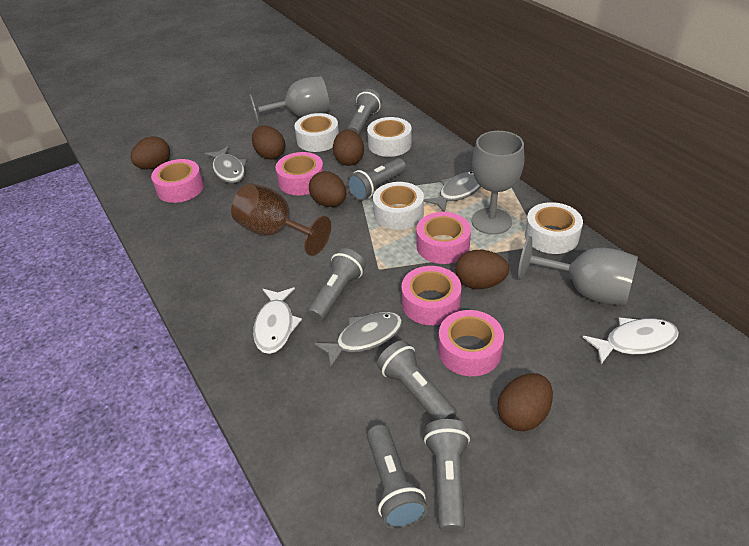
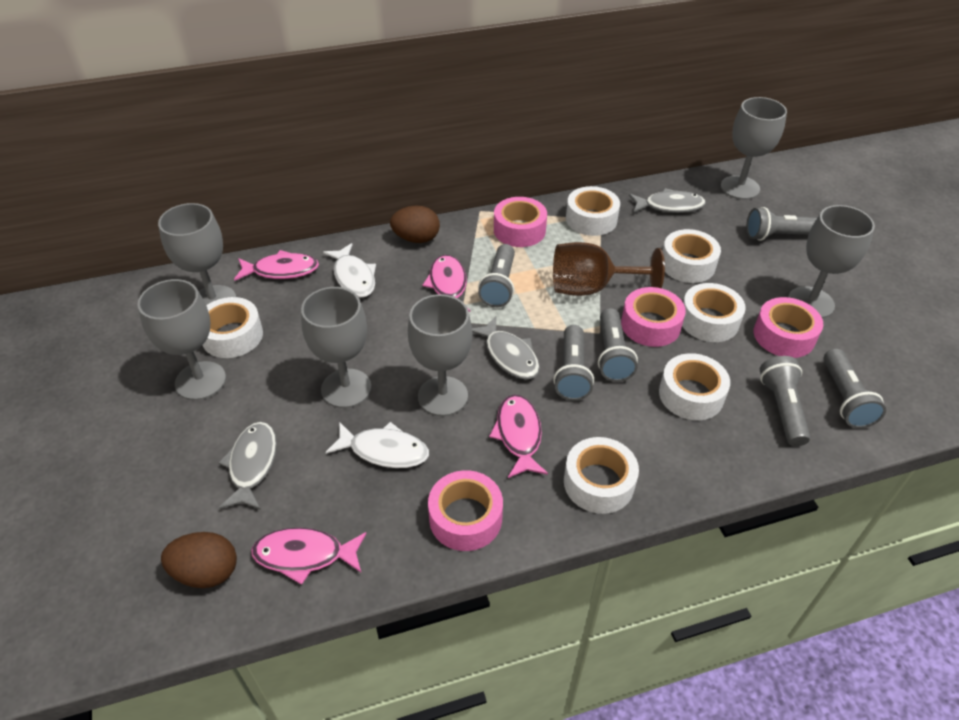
brown egg: 6 -> 2
grey goblet: 3 -> 6
pink fish: 0 -> 4
pink tape: 5 -> 4
white tape: 4 -> 6

